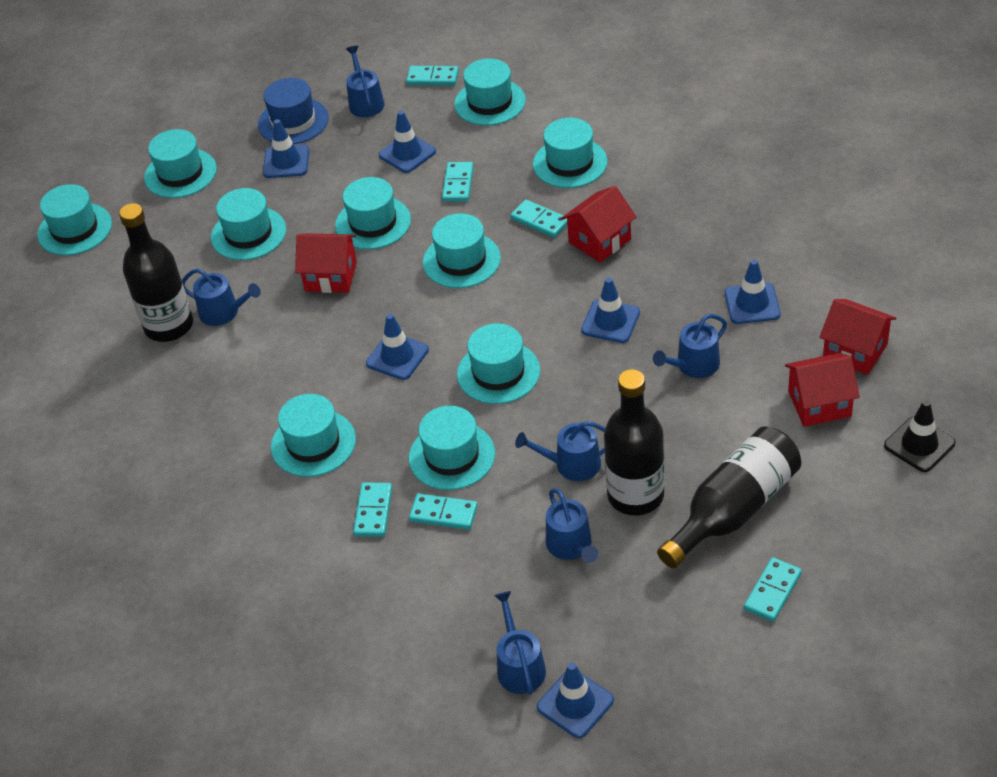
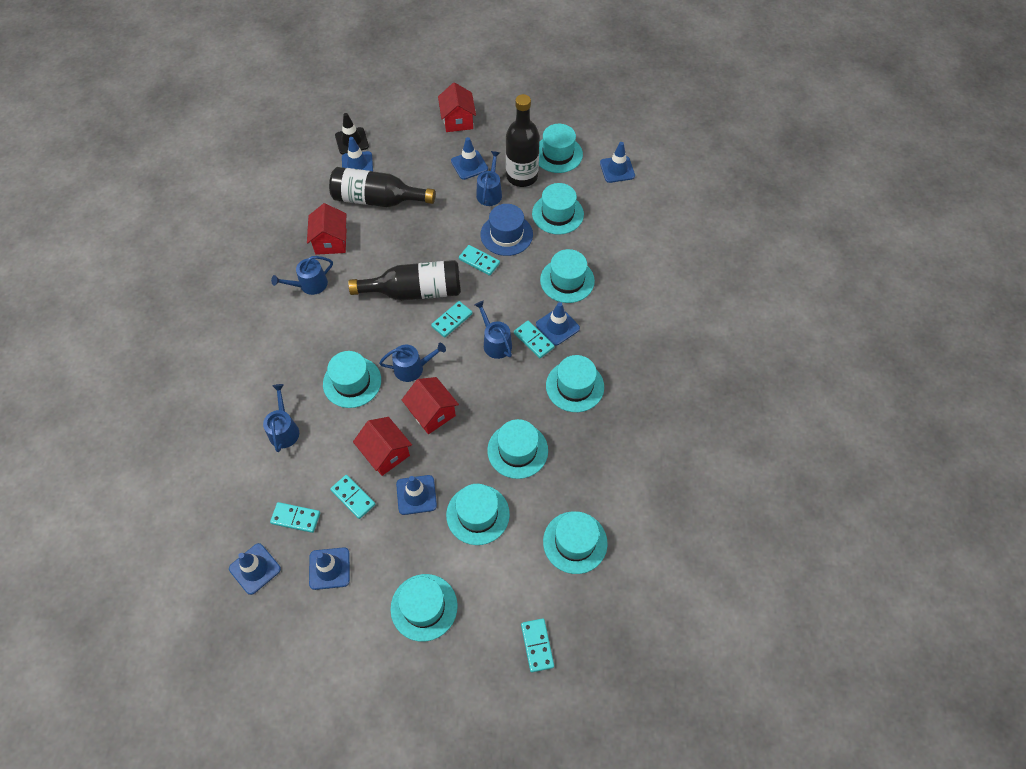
blue traffic cone: 6 -> 7
blue watering can: 6 -> 5
turquoise hat: 10 -> 9

